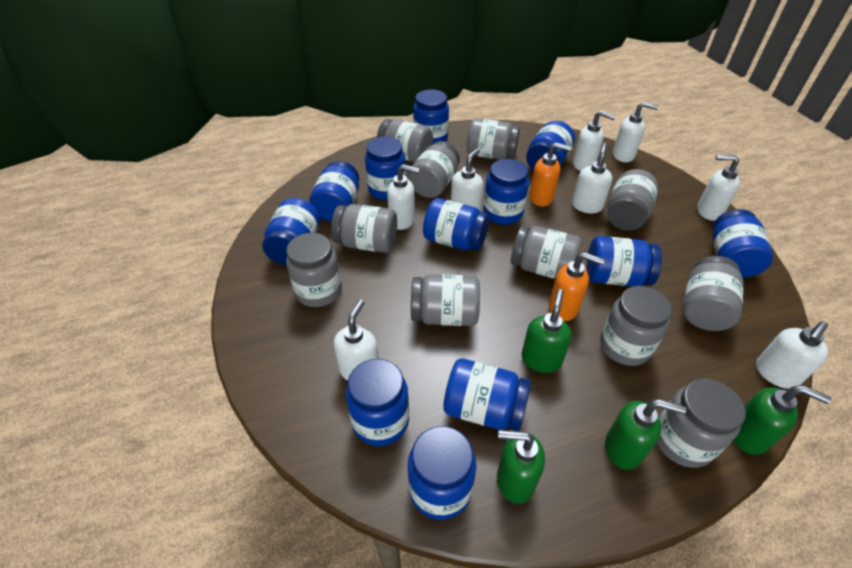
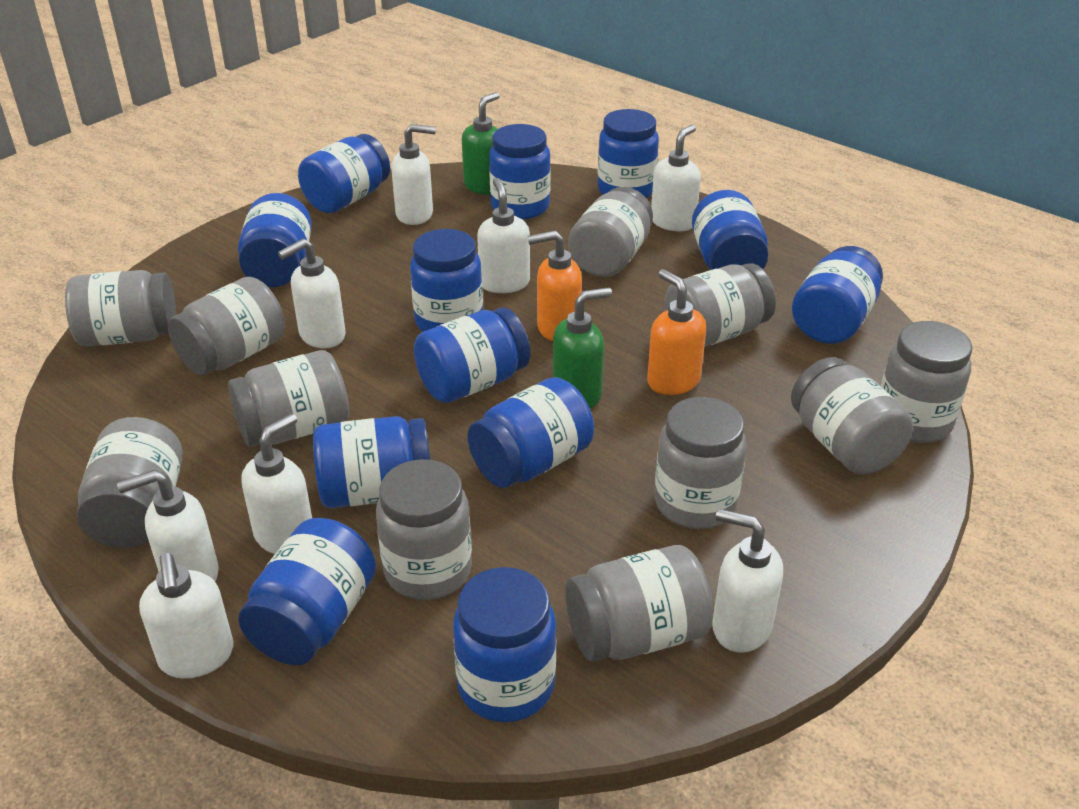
green soap dispenser: 4 -> 2

